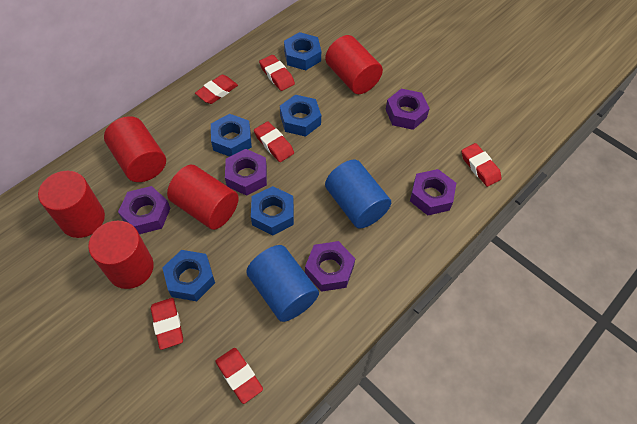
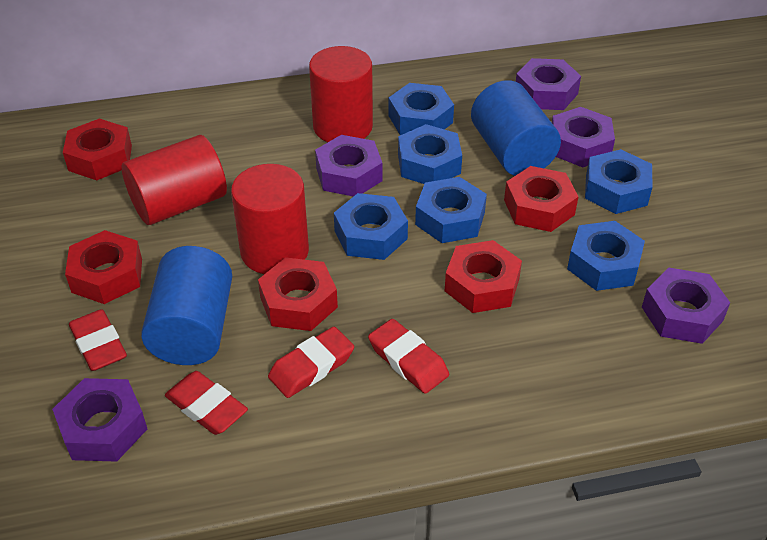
blue nut: 5 -> 6
red cylinder: 5 -> 3
red eraser: 6 -> 4
red nut: 0 -> 5

